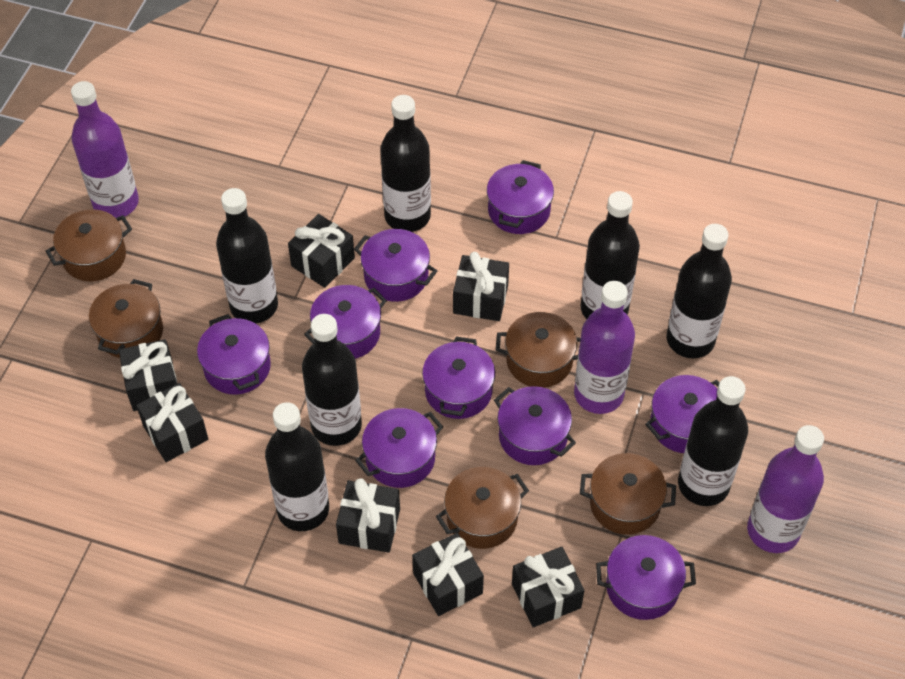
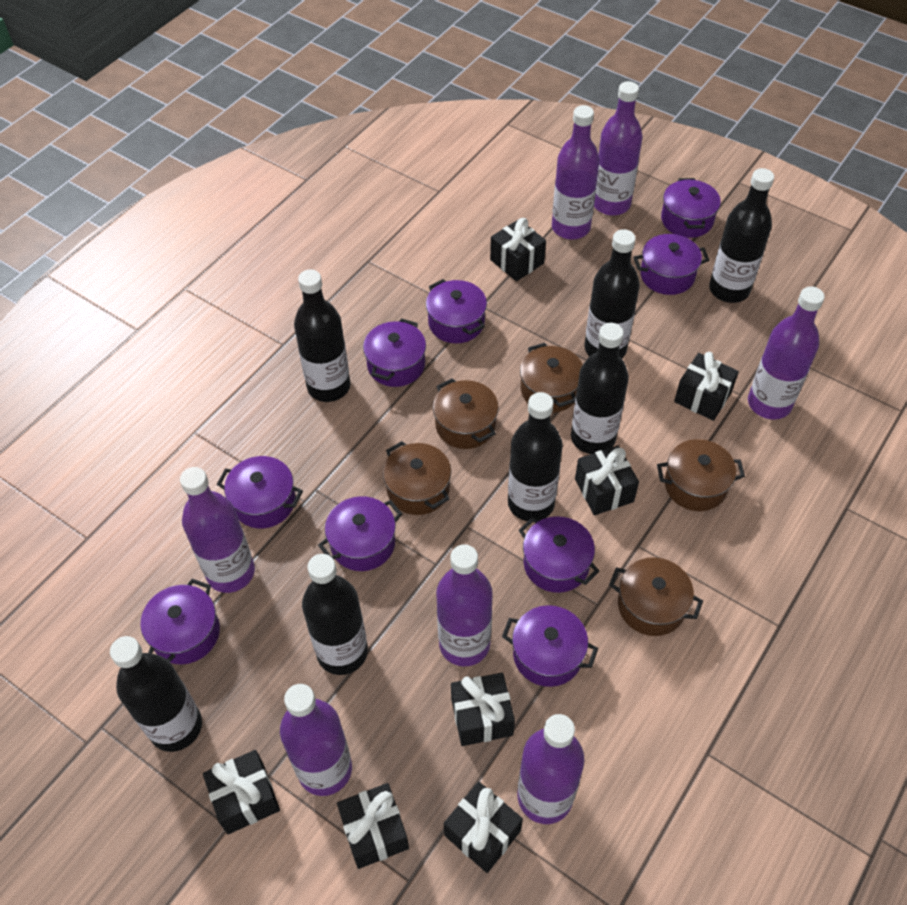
purple bottle: 3 -> 7

